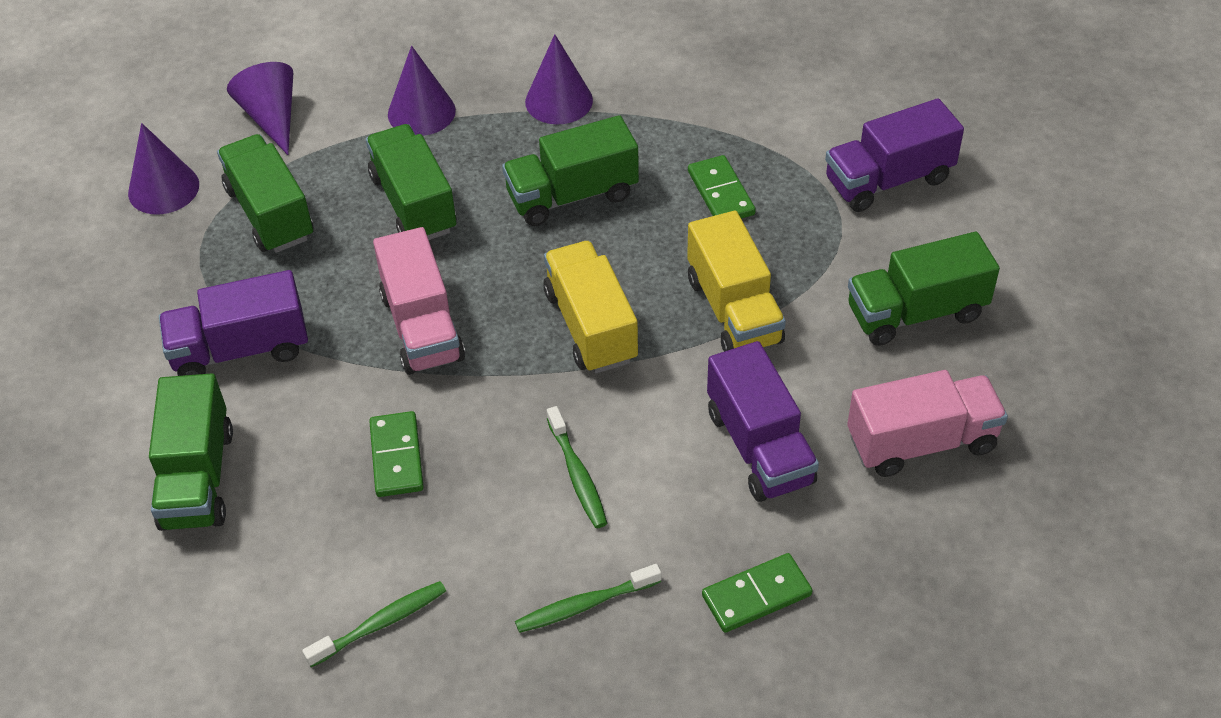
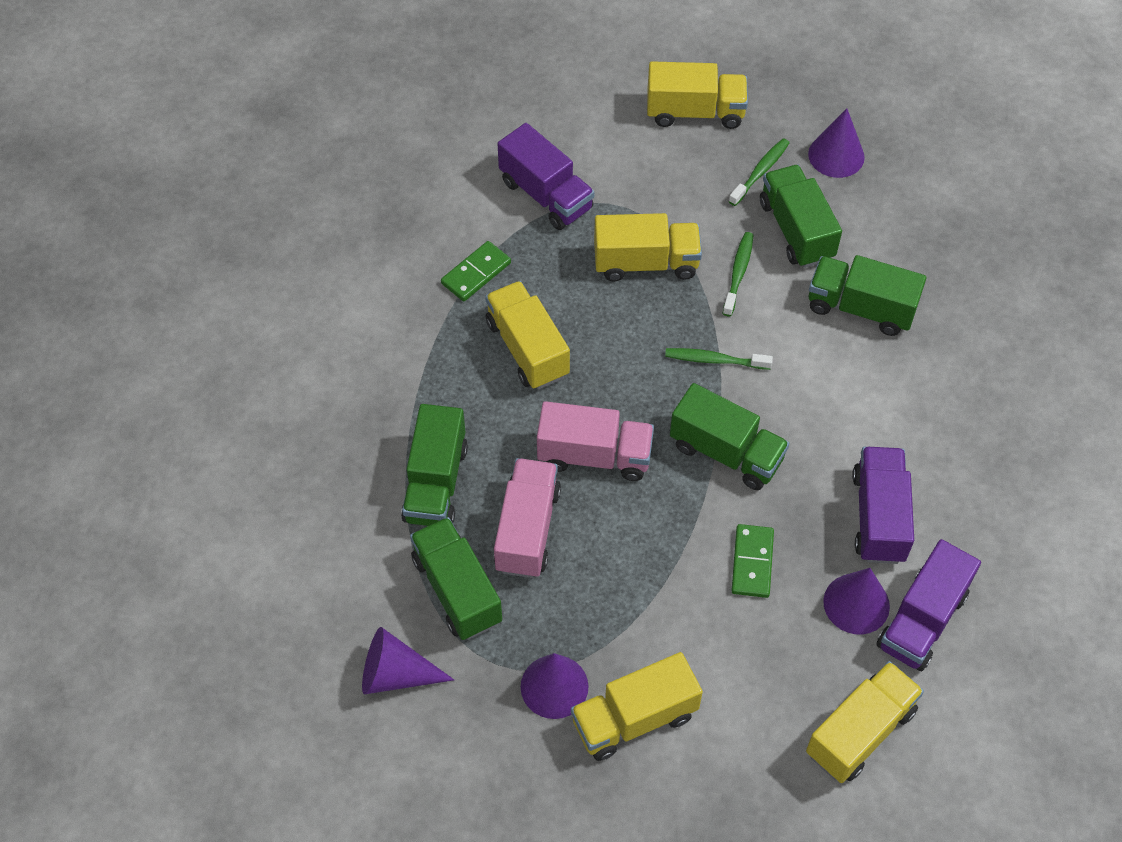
green domino: 3 -> 2
yellow truck: 2 -> 5

